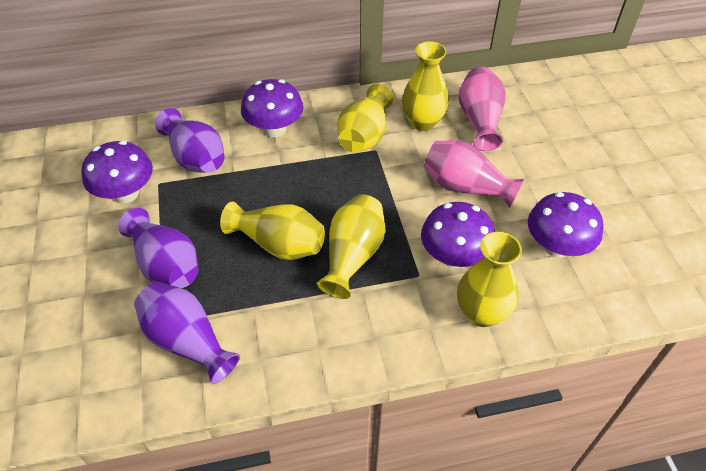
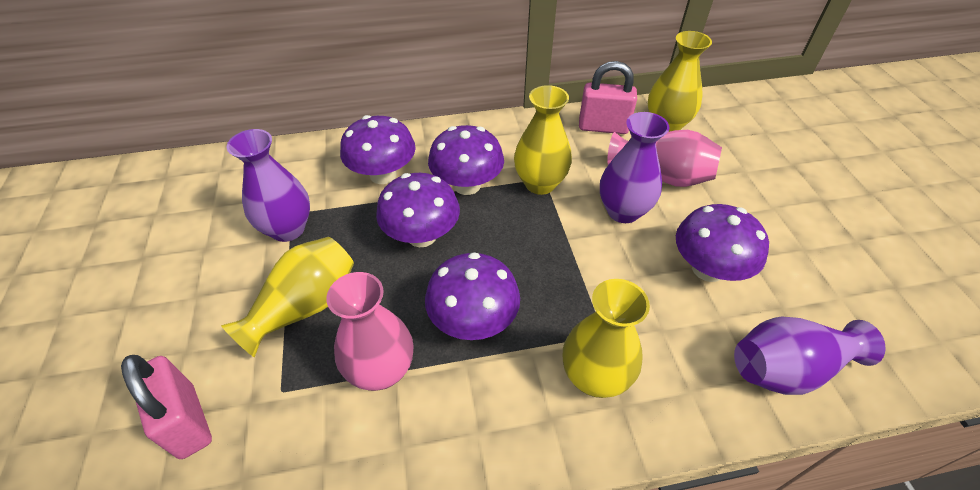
pink padlock: 0 -> 2
purple mushroom: 4 -> 5
yellow vase: 5 -> 4

